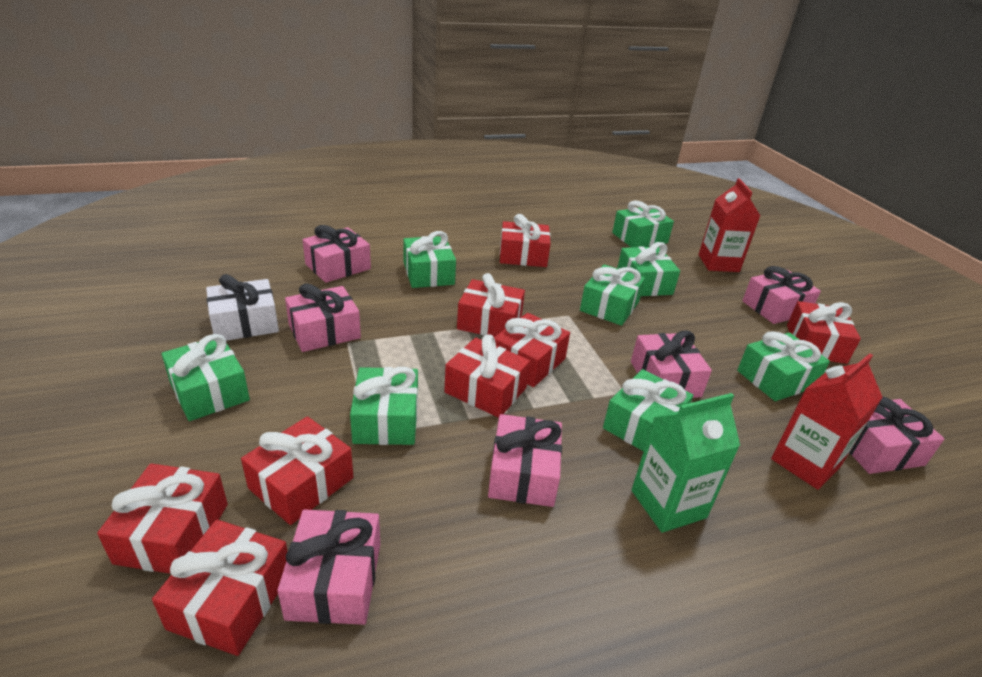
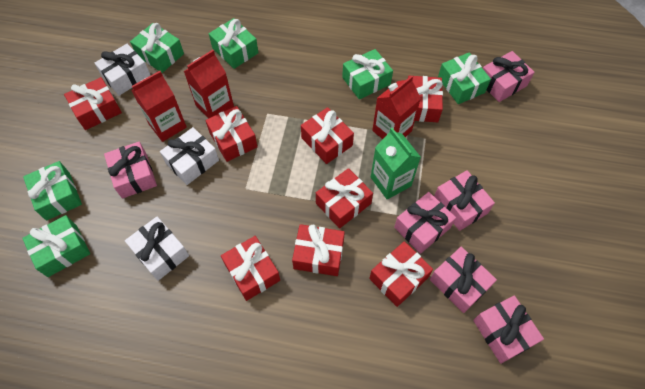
green gift: 8 -> 6
pink gift: 7 -> 6
red carton: 2 -> 3
white gift: 1 -> 3

